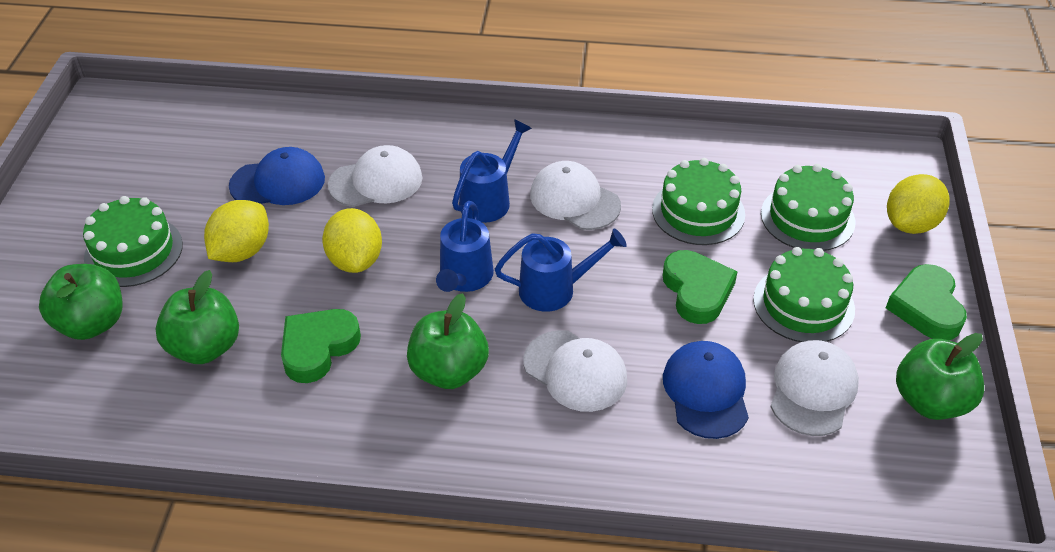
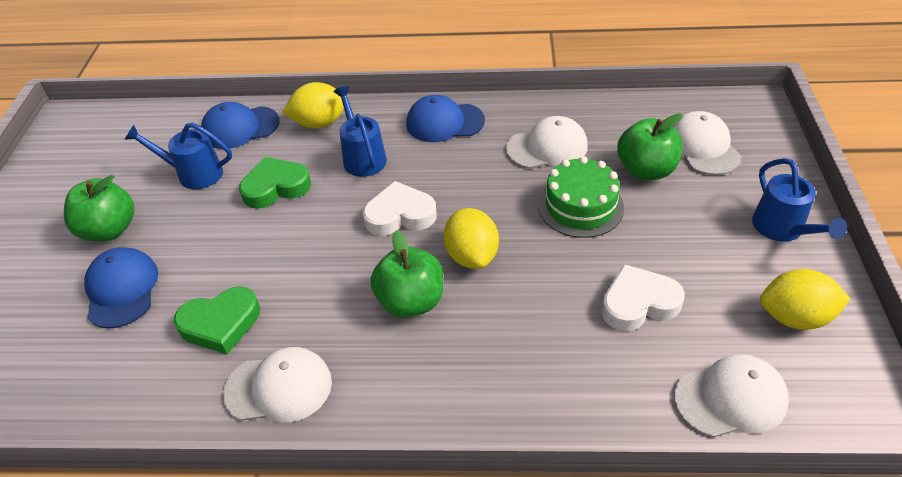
blue cap: 2 -> 3
green apple: 4 -> 3
green cake: 4 -> 1
green heart: 3 -> 2
white heart: 0 -> 2

